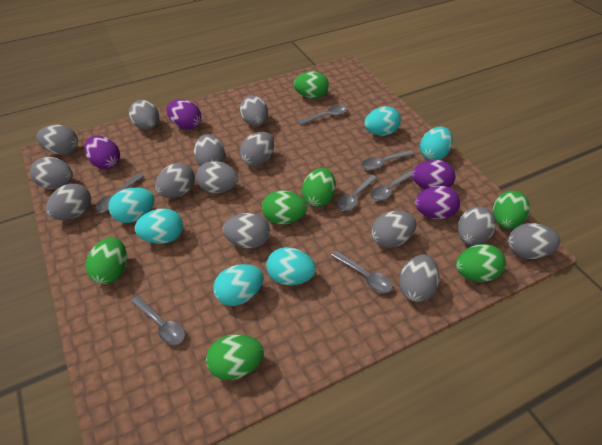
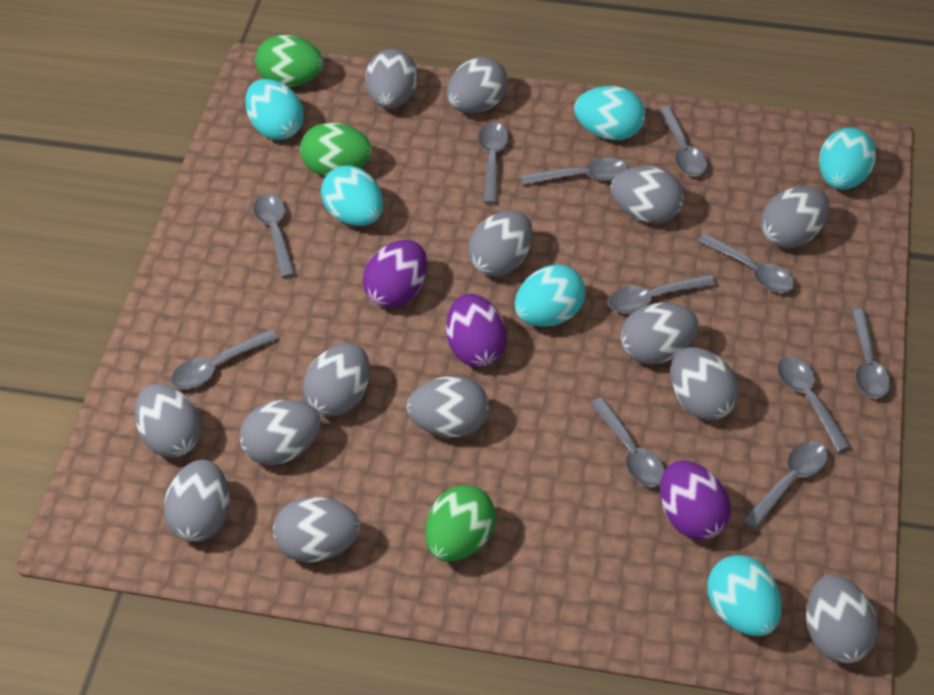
green egg: 7 -> 3
grey spoon: 7 -> 11
purple egg: 4 -> 3

